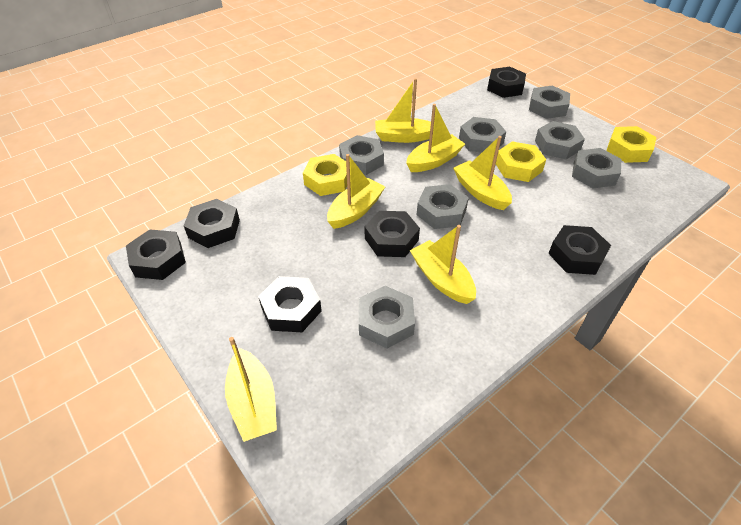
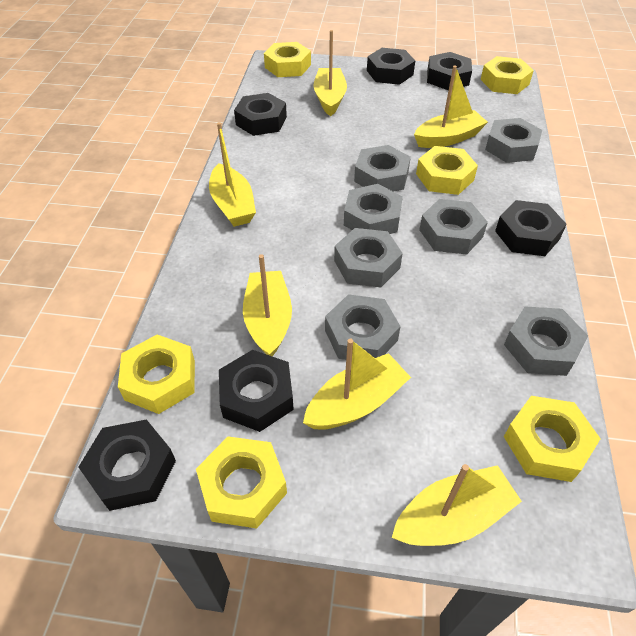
yellow nut: 3 -> 6

